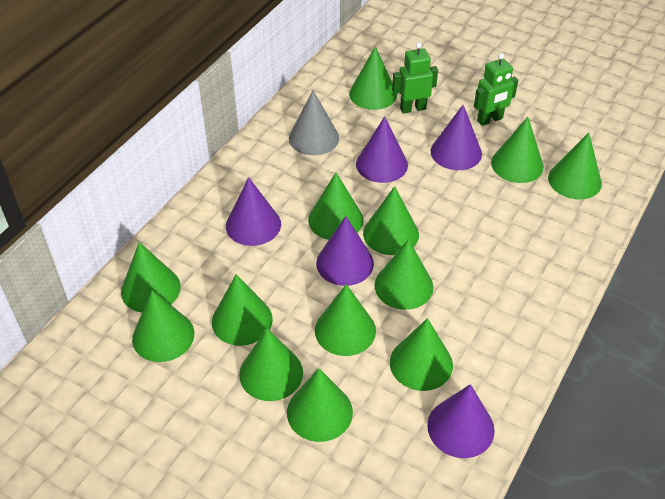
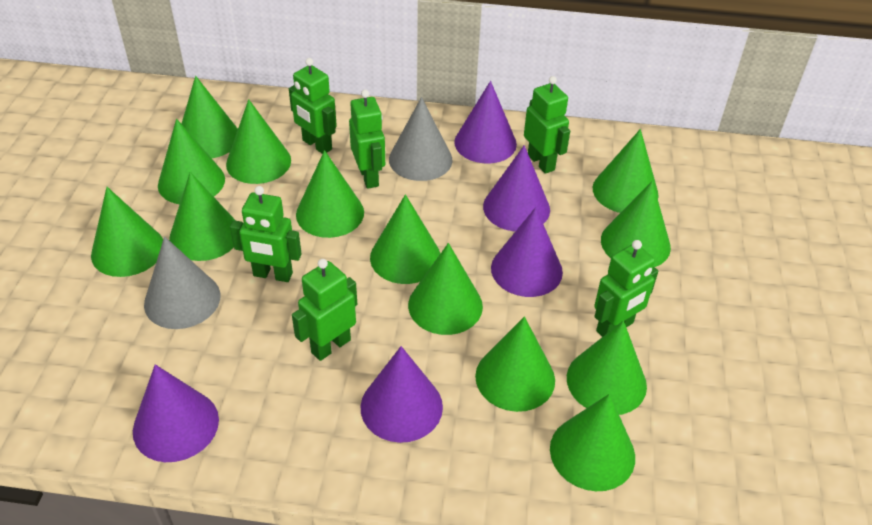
green robot: 2 -> 6
grey cone: 1 -> 2

